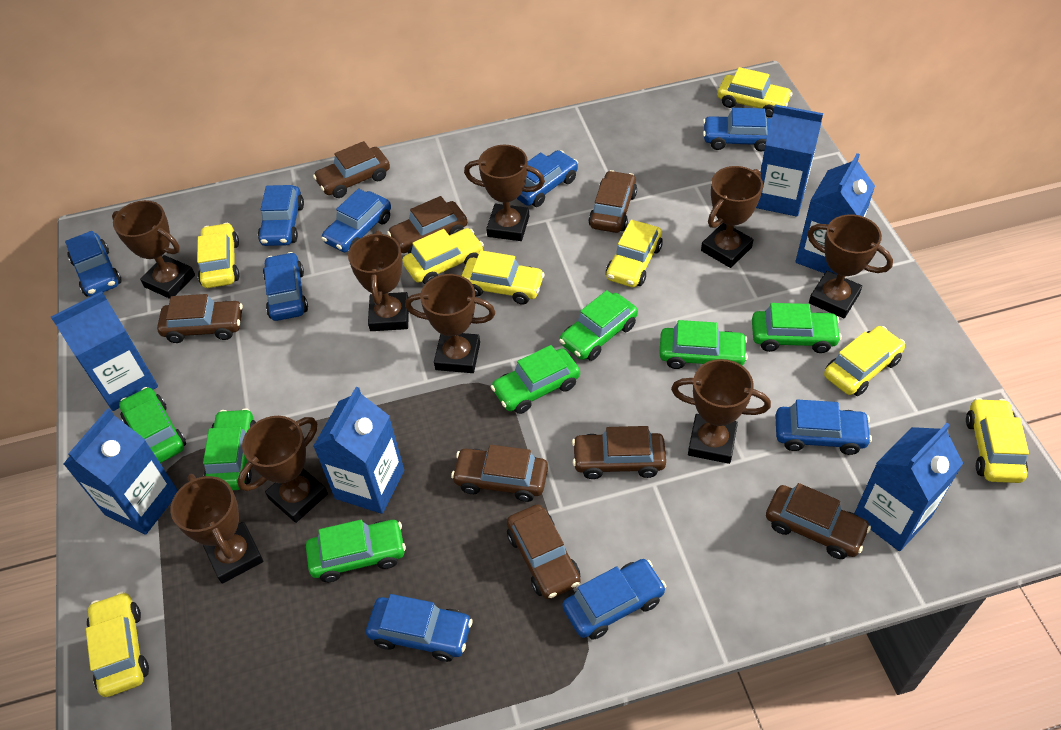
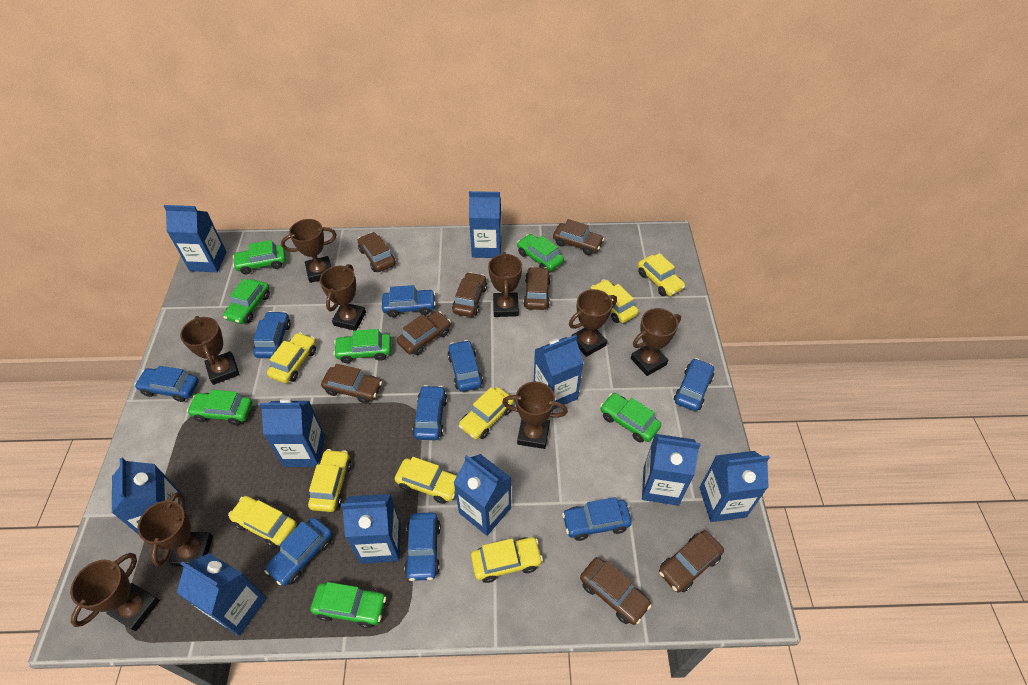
blue carton: 6 -> 10

